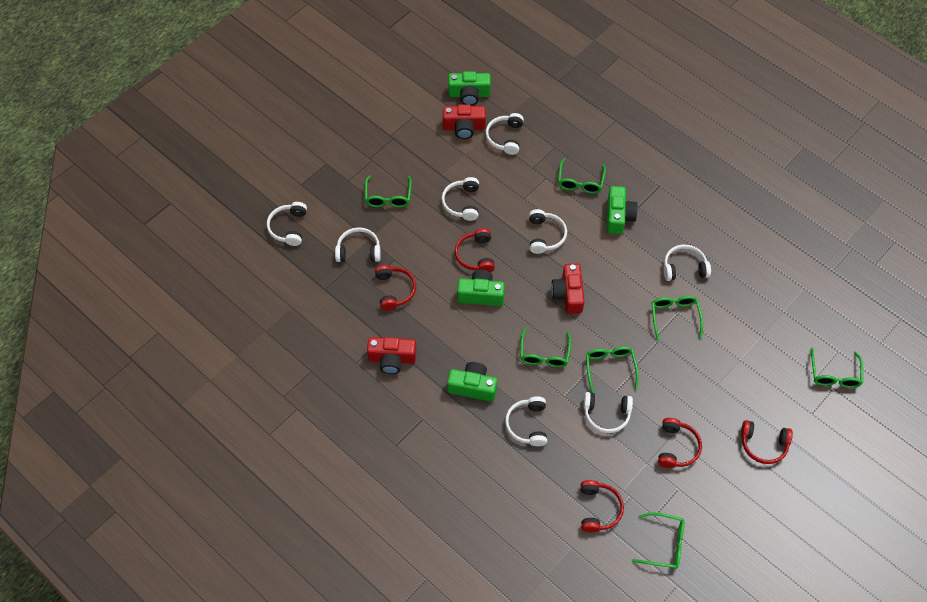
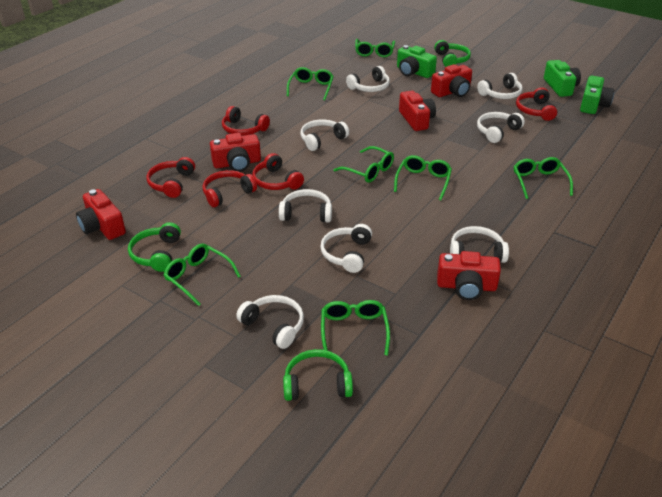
green camera: 4 -> 3
green headphones: 0 -> 3
red camera: 3 -> 5

